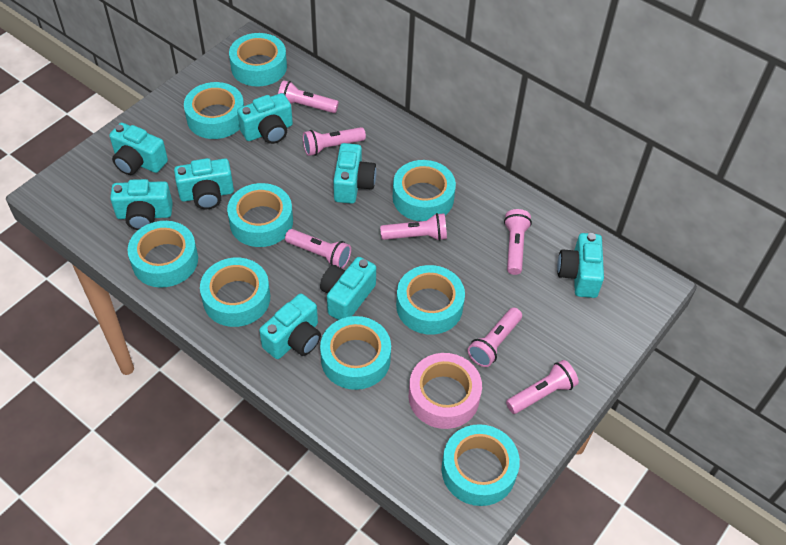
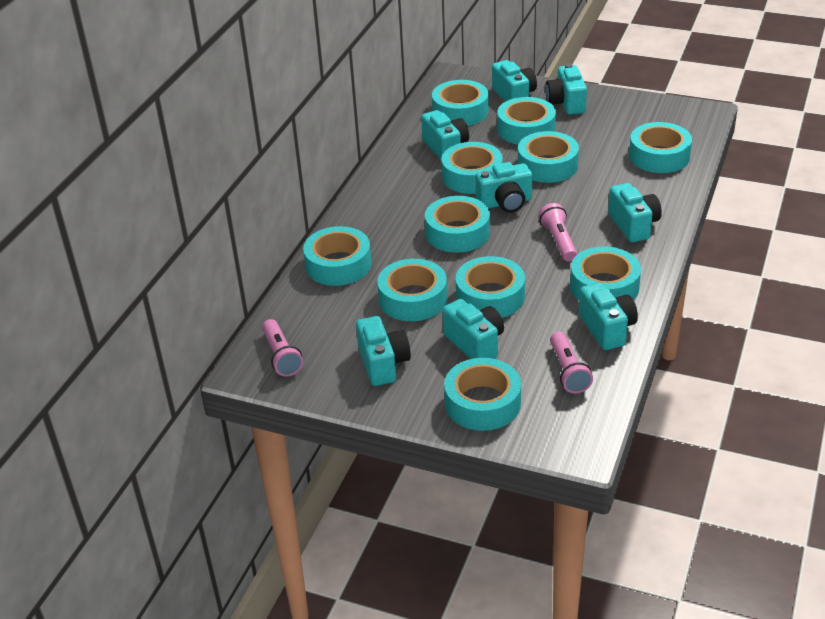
pink flashlight: 7 -> 3
pink tape: 1 -> 0
turquoise tape: 9 -> 11

